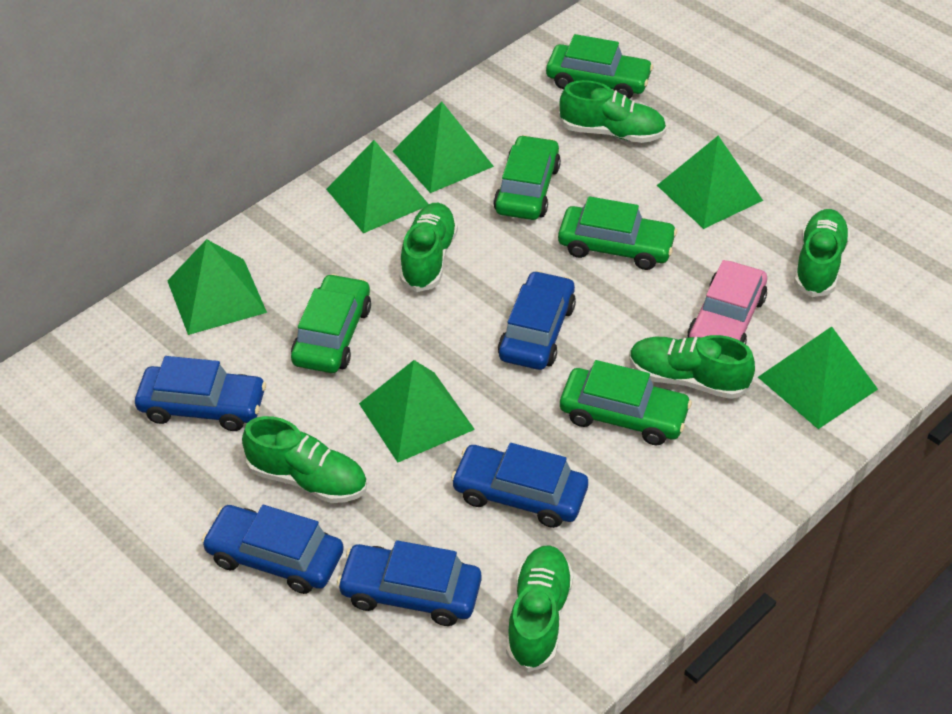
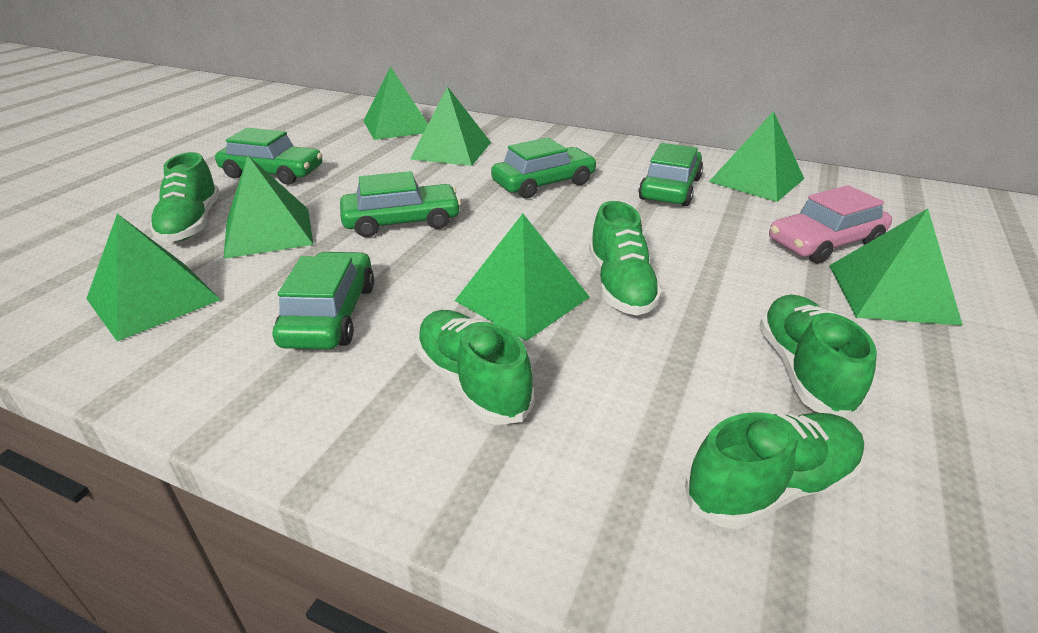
blue car: 5 -> 0
green pyramid: 6 -> 7
green shoe: 6 -> 5

